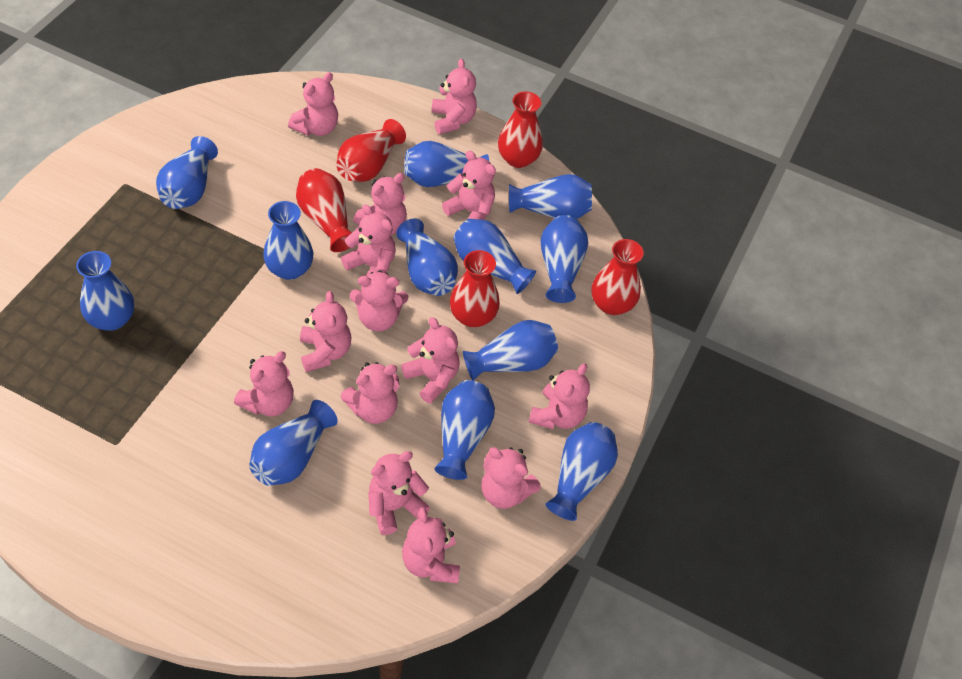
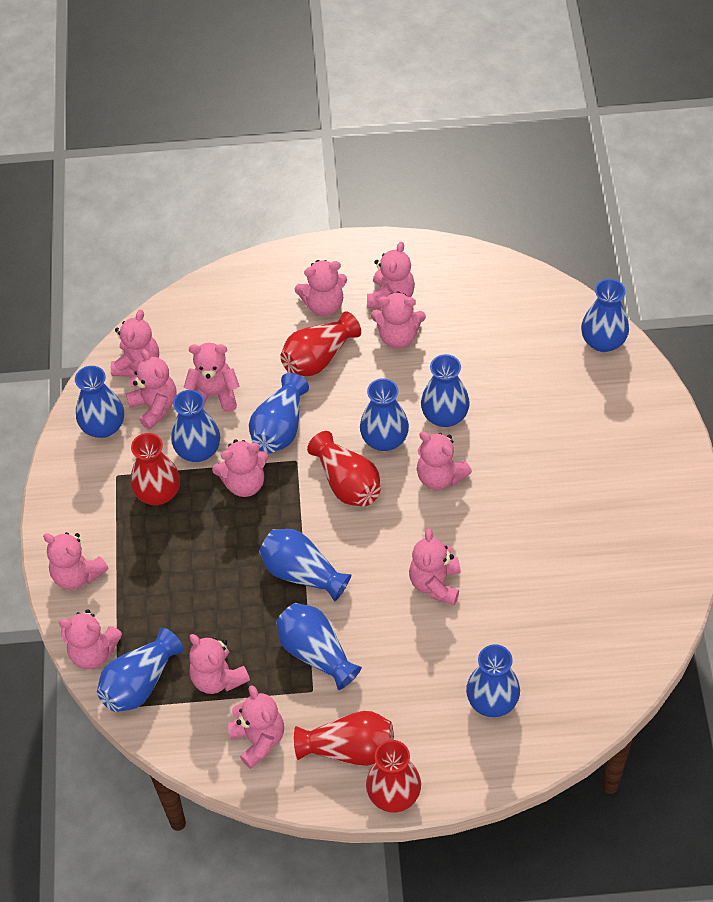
blue vase: 12 -> 10
pink teddy bear: 14 -> 13

